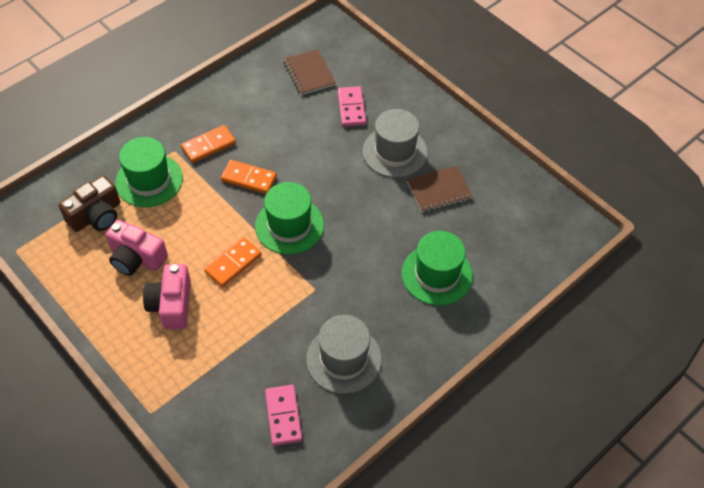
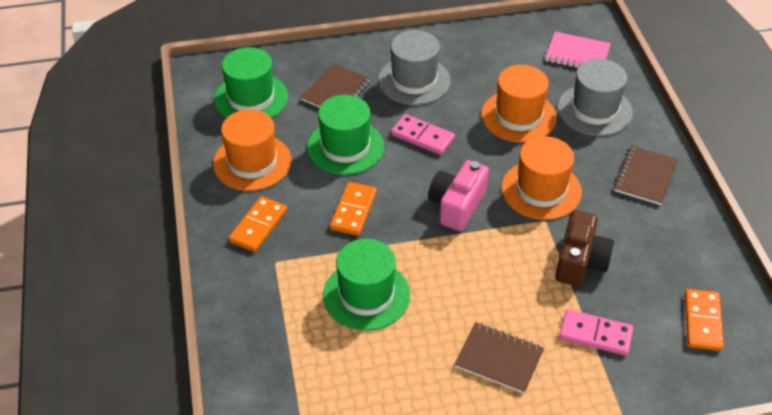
brown notebook: 2 -> 3
orange hat: 0 -> 3
pink camera: 2 -> 1
pink notebook: 0 -> 1

